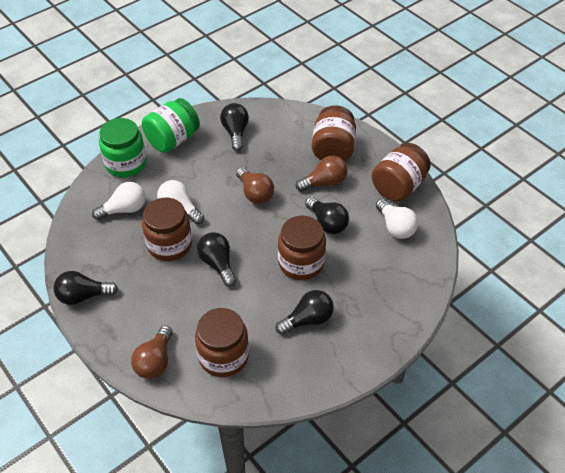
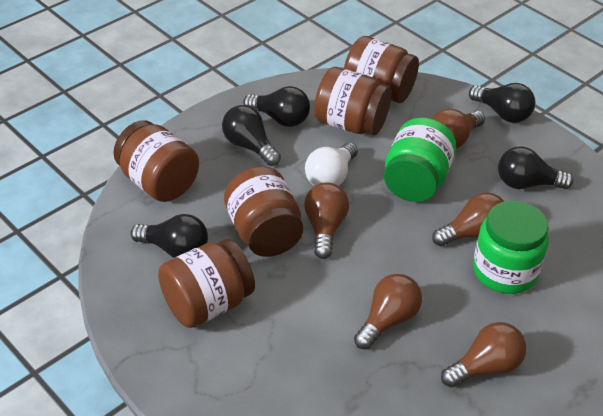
brown light bulb: 3 -> 5
white light bulb: 3 -> 1

